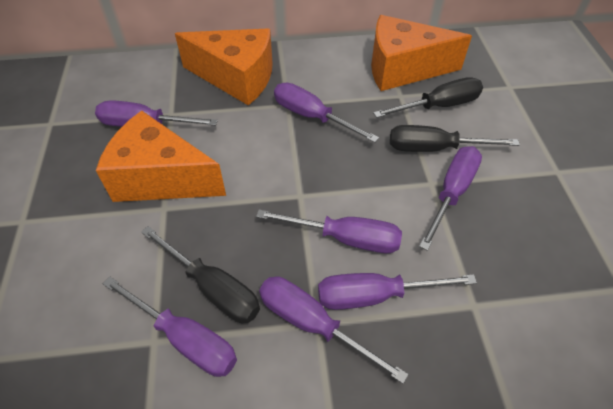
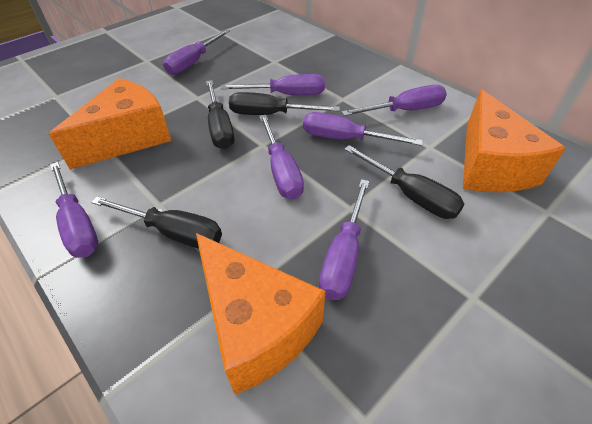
black screwdriver: 3 -> 4

